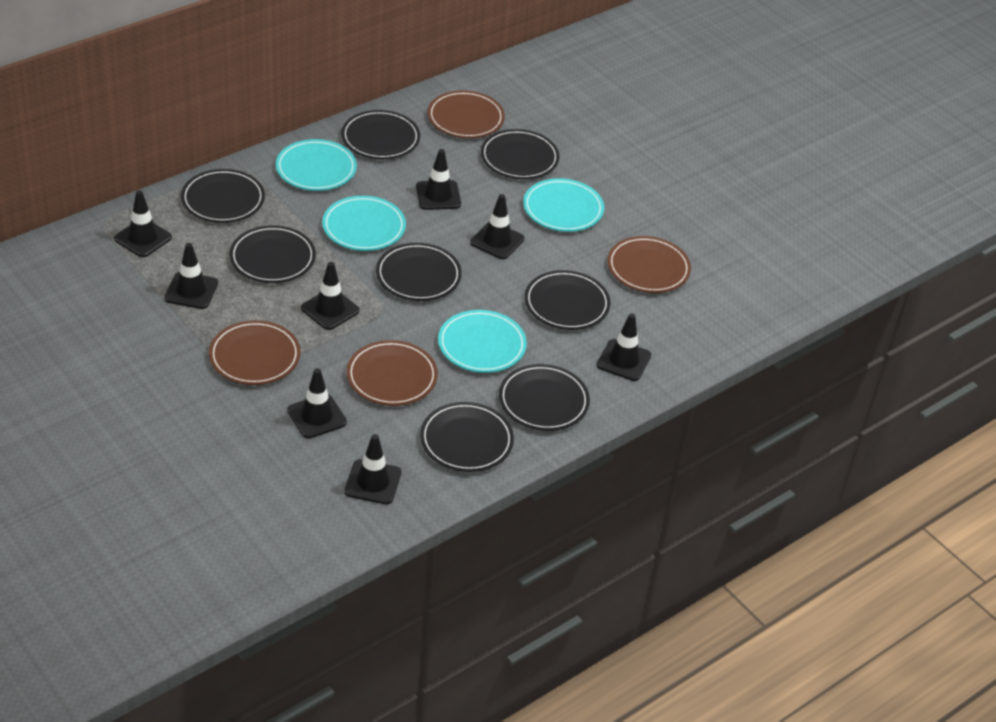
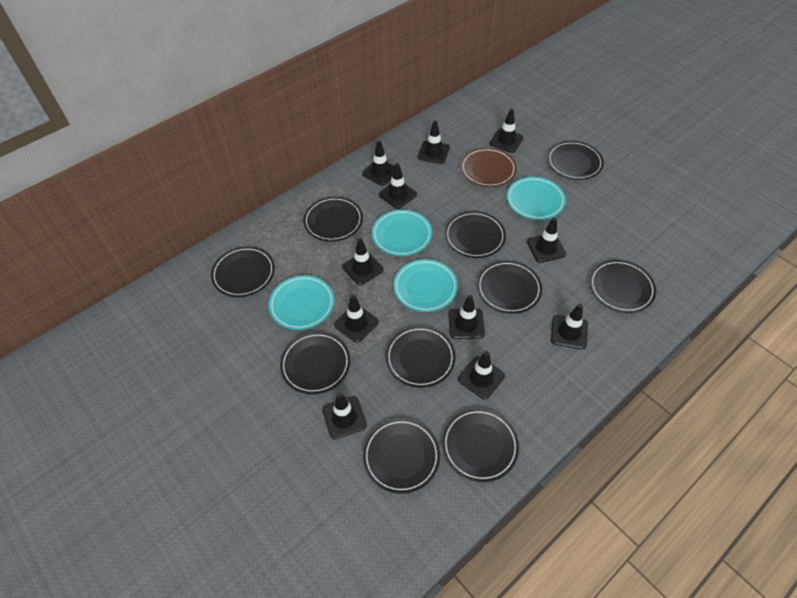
black plate: 8 -> 10
black traffic cone: 8 -> 11
brown plate: 4 -> 1

